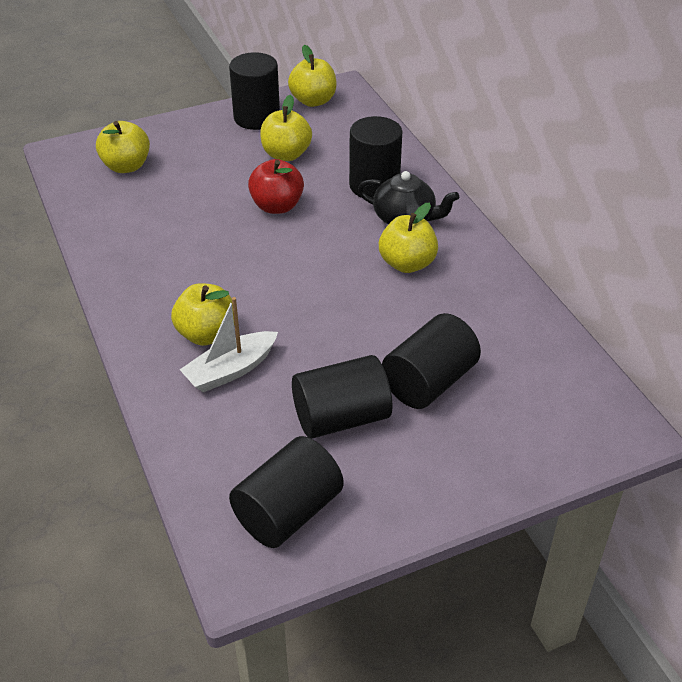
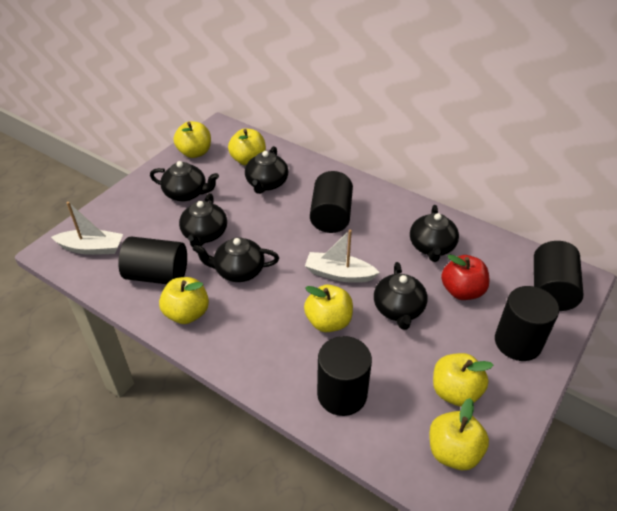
black teapot: 1 -> 6
white boat: 1 -> 2
yellow apple: 5 -> 6

